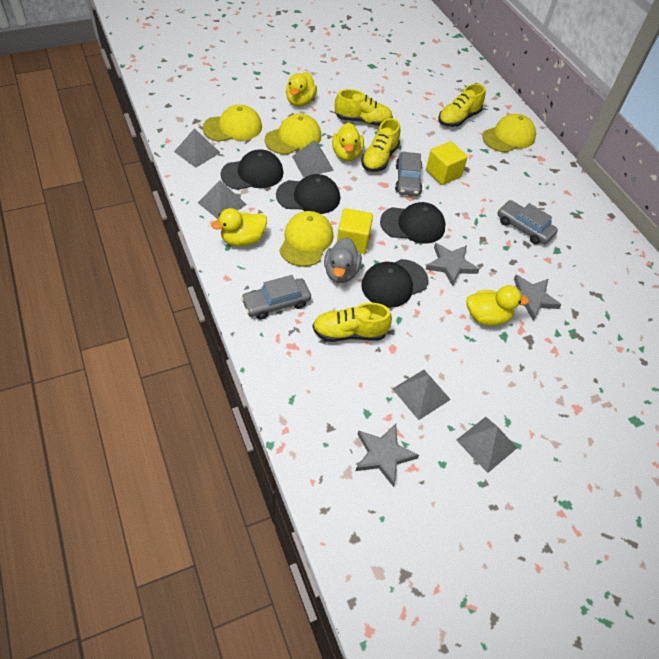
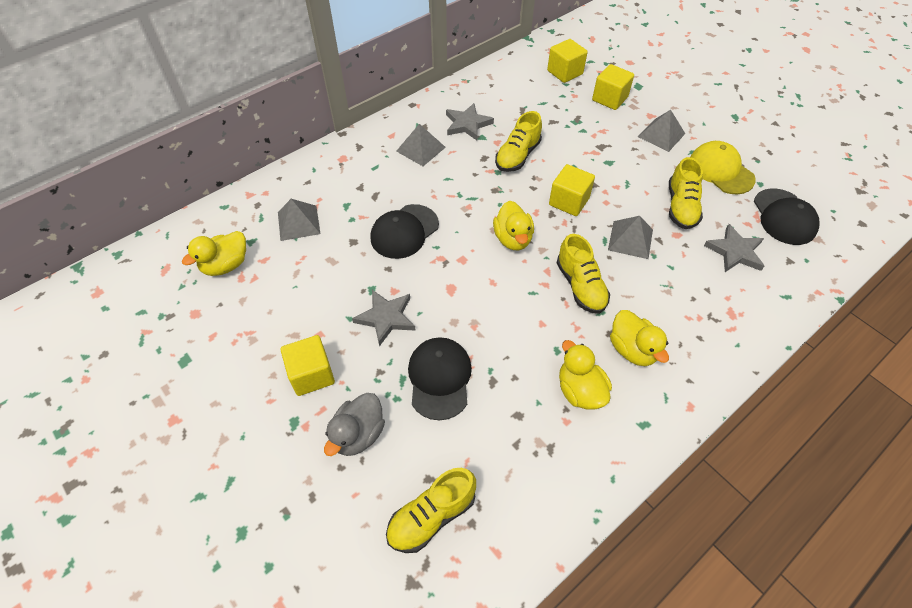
black cap: 4 -> 3
grey car: 3 -> 0
grey pyramid: 5 -> 4
yellow cap: 4 -> 1
yellow cube: 2 -> 4

